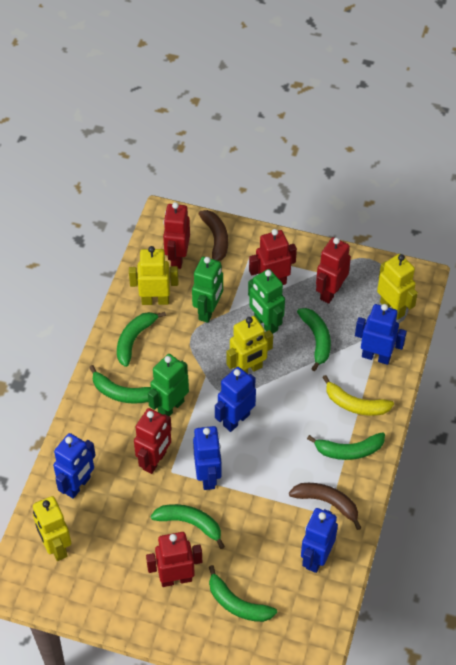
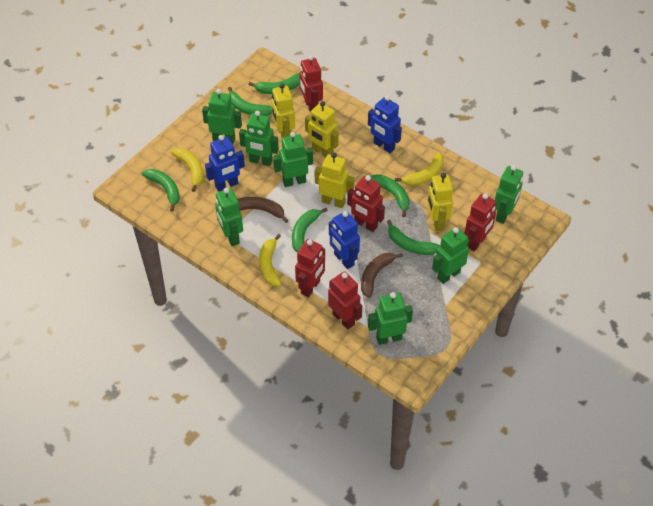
blue robot: 5 -> 3
green robot: 3 -> 7
yellow banana: 1 -> 3

